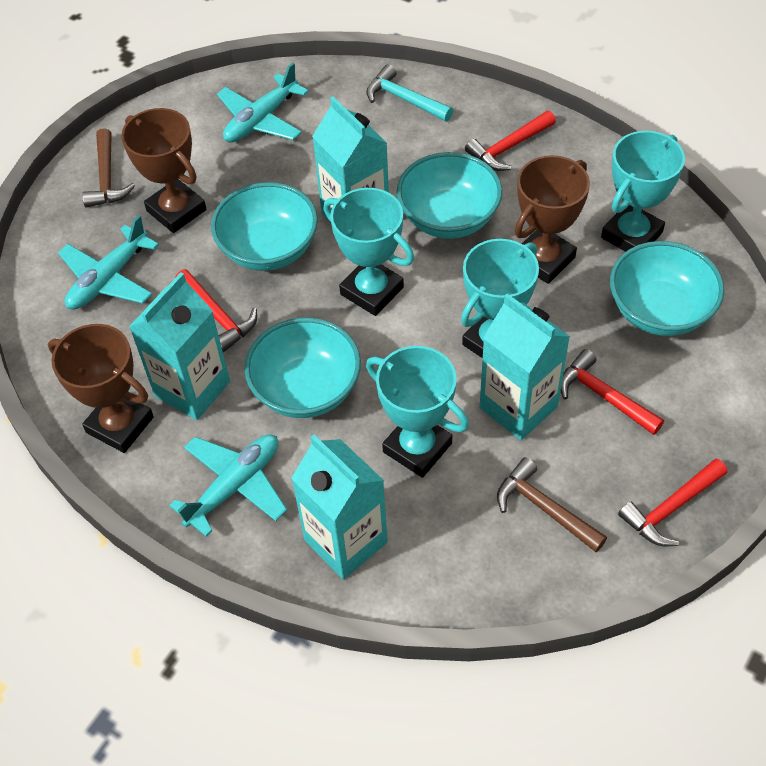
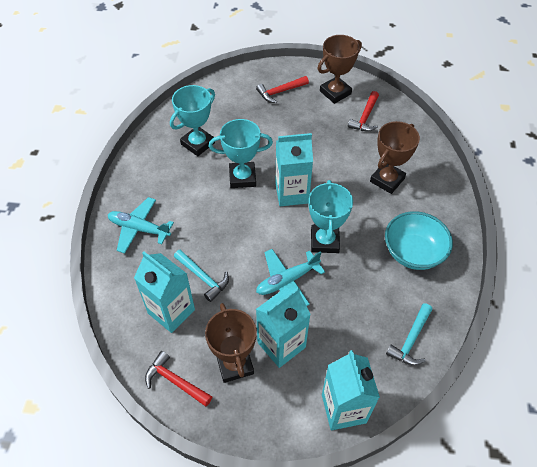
brown hammer: 2 -> 0
red hammer: 4 -> 3
turquoise bowl: 4 -> 1
turquoise hammer: 1 -> 2
turquoise plane: 3 -> 2
turquoise trophy: 4 -> 3

